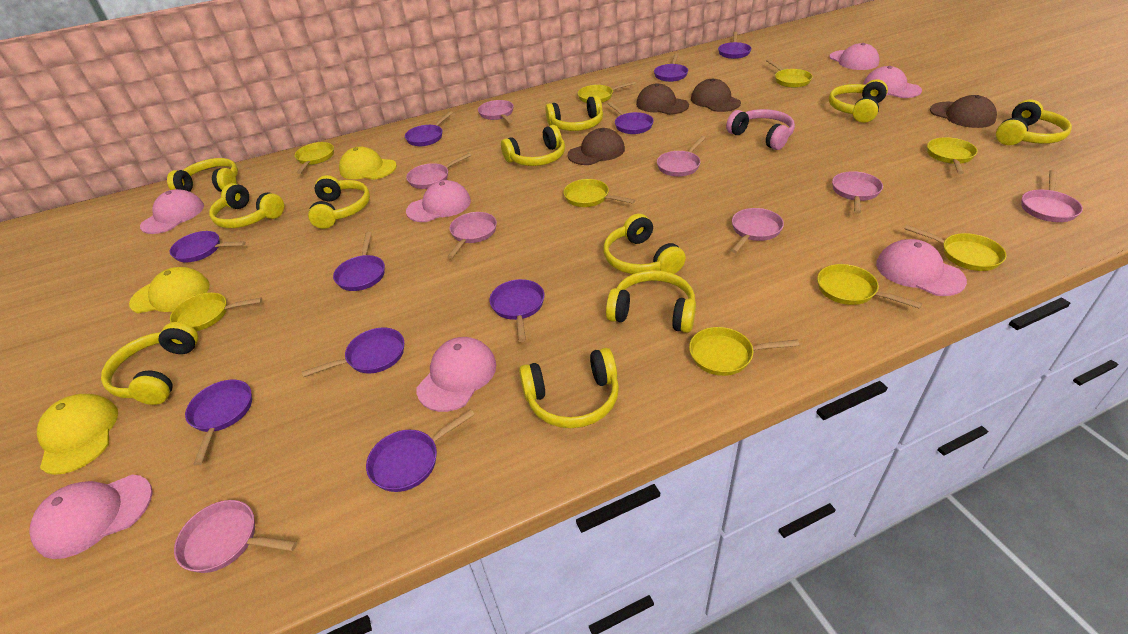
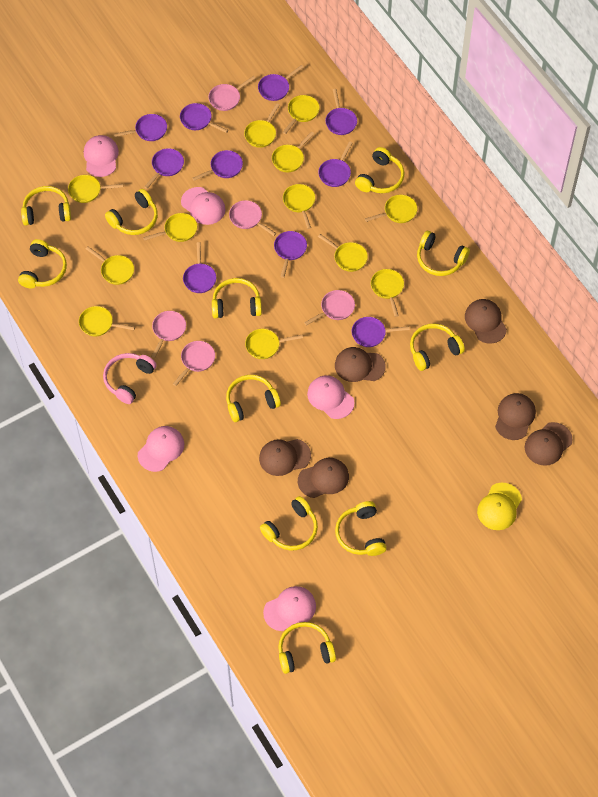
brown cap: 4 -> 6
pink cap: 7 -> 5
pink pan: 8 -> 5
yellow cap: 3 -> 1
yellow pan: 9 -> 12

